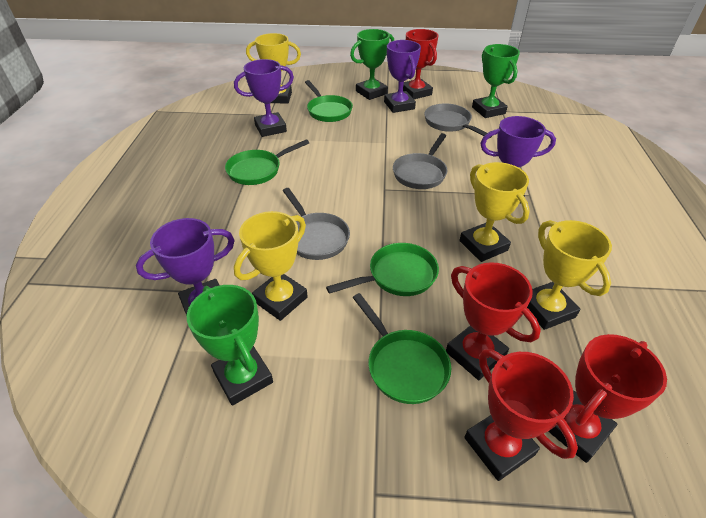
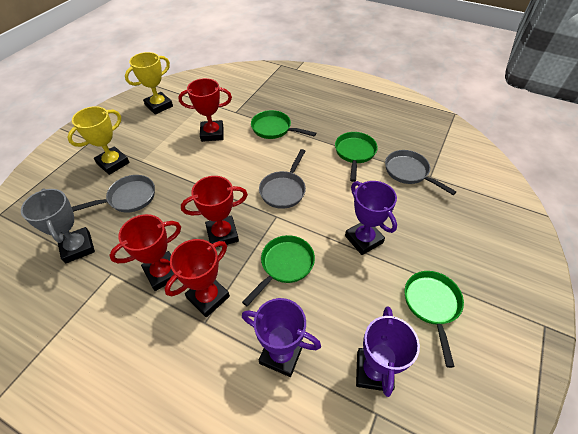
green trophy: 3 -> 0
grey trophy: 0 -> 1
purple trophy: 4 -> 3
yellow trophy: 4 -> 2

